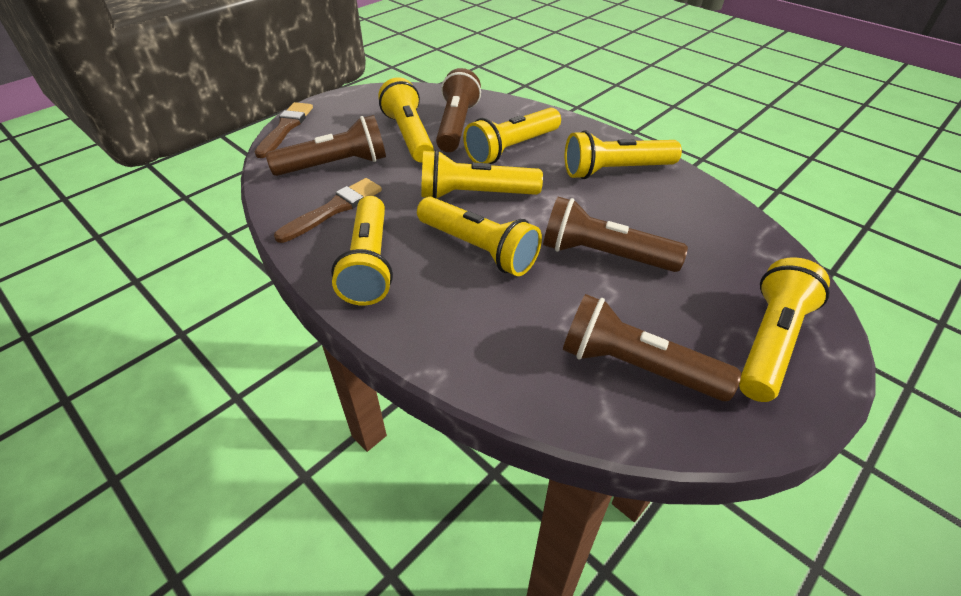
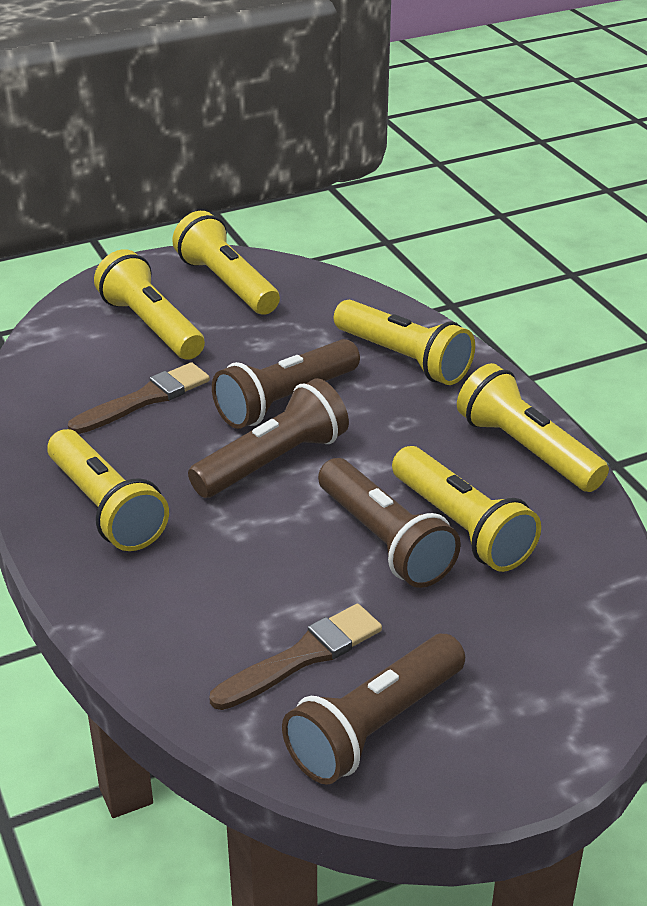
yellow flashlight: 7 -> 6

